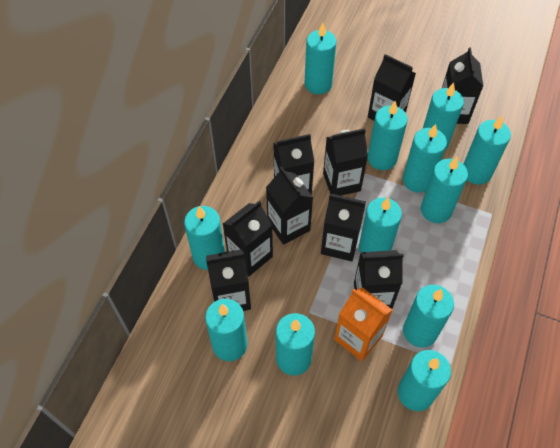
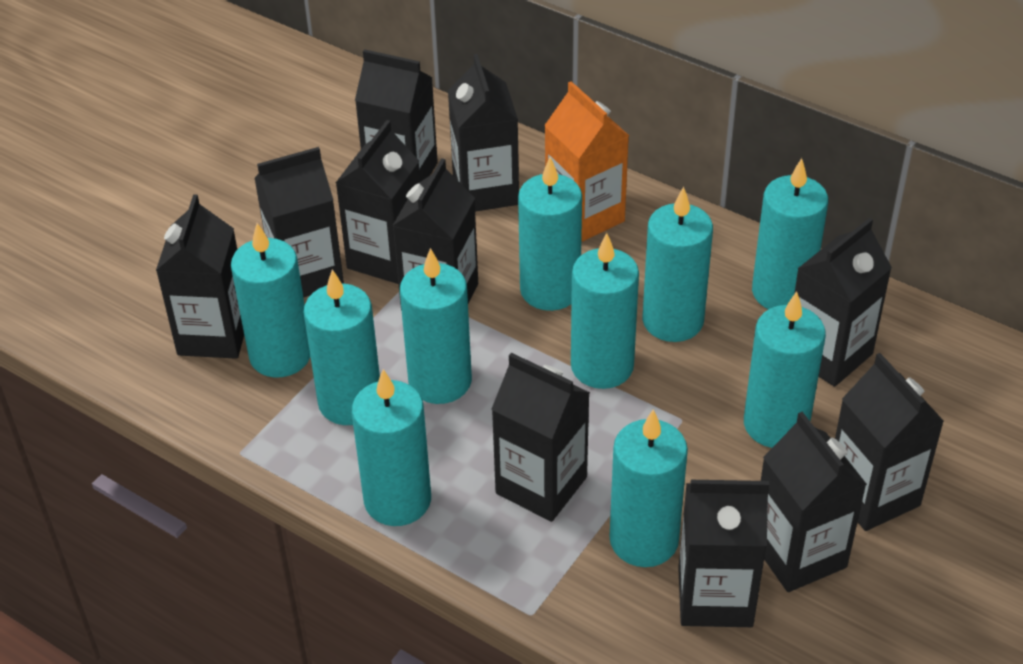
black carton: 9 -> 11
turquoise candle: 12 -> 10

